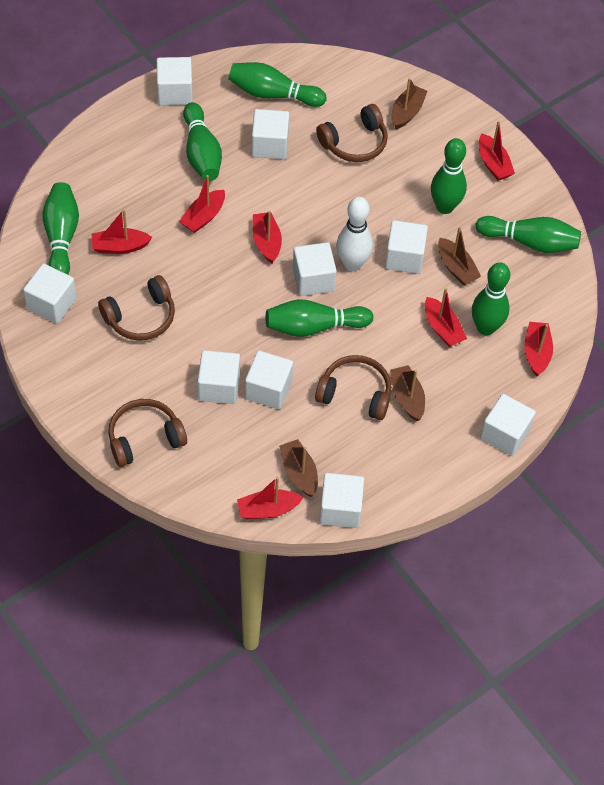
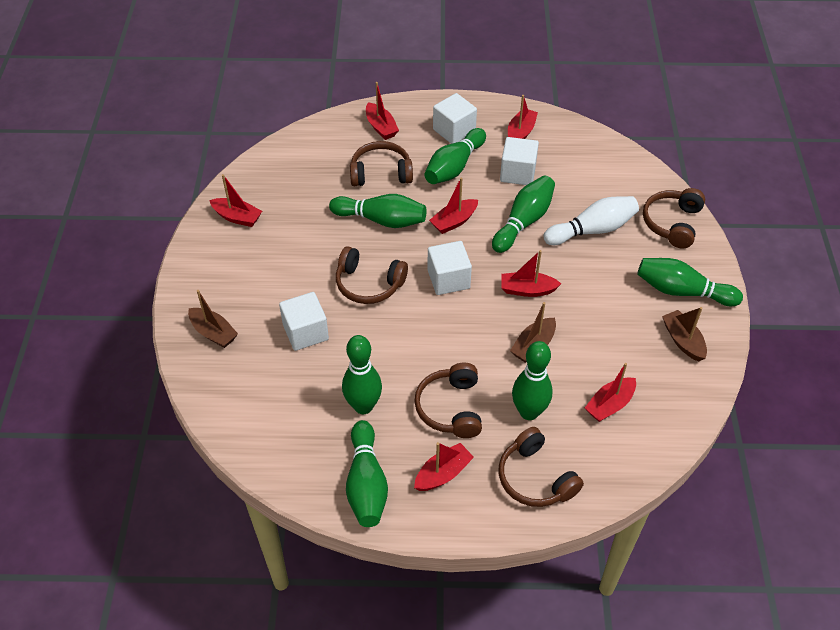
brown boat: 4 -> 3
brown headphones: 4 -> 5
white cube: 9 -> 4

